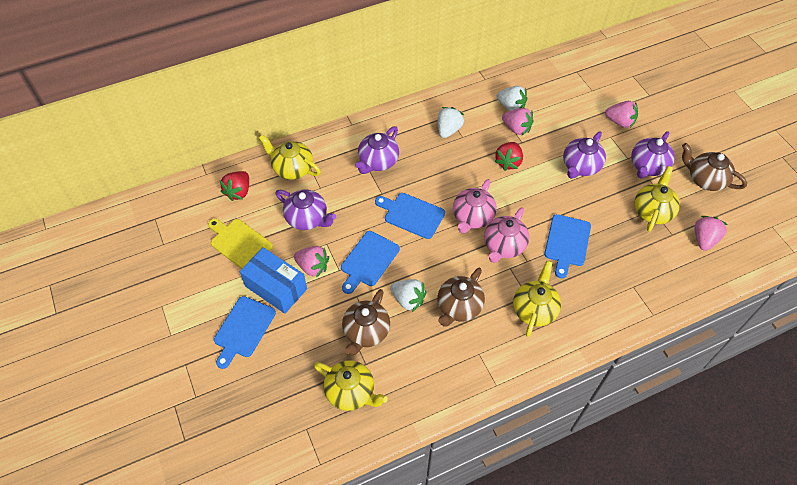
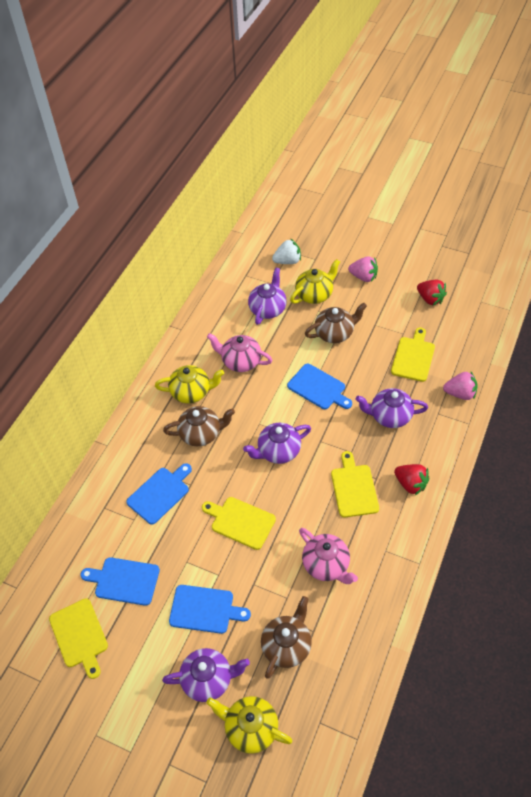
blue box: 1 -> 0
pink strawberry: 4 -> 2
white strawberry: 3 -> 1
yellow cutting board: 1 -> 4
yellow teapot: 4 -> 3

